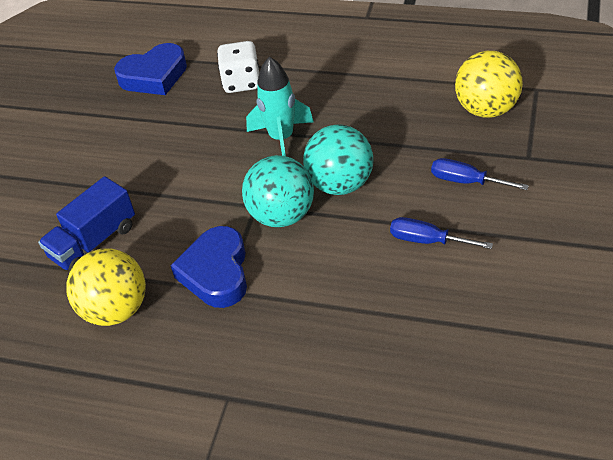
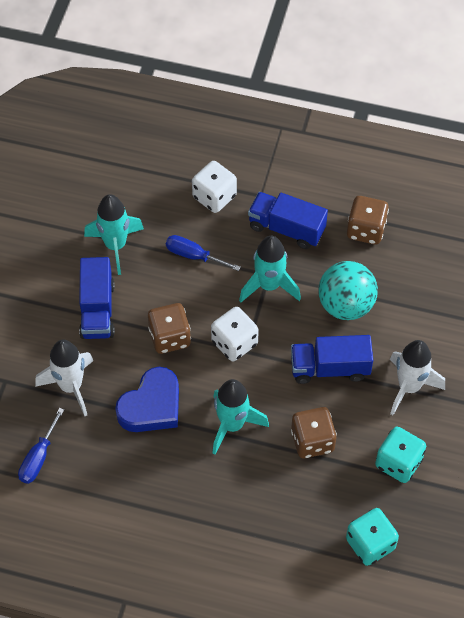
blue heart: 2 -> 1
blue truck: 1 -> 3
brown dice: 0 -> 3
turquoise ball: 2 -> 1
turquoise dice: 0 -> 2
turquoise rocket: 1 -> 3
white dice: 1 -> 2
white rocket: 0 -> 2
yellow ball: 2 -> 0

